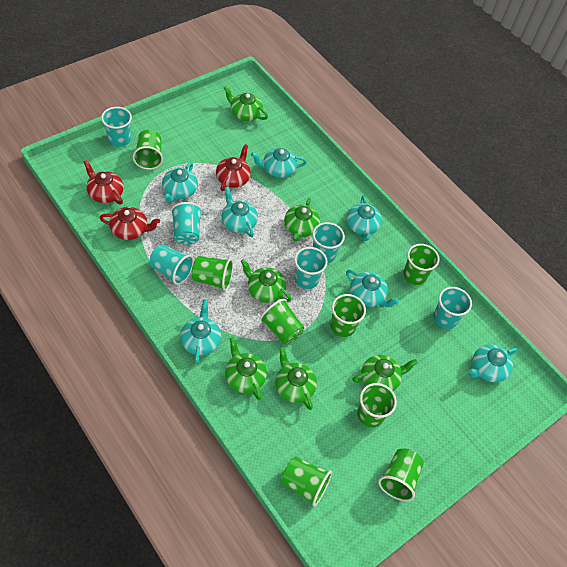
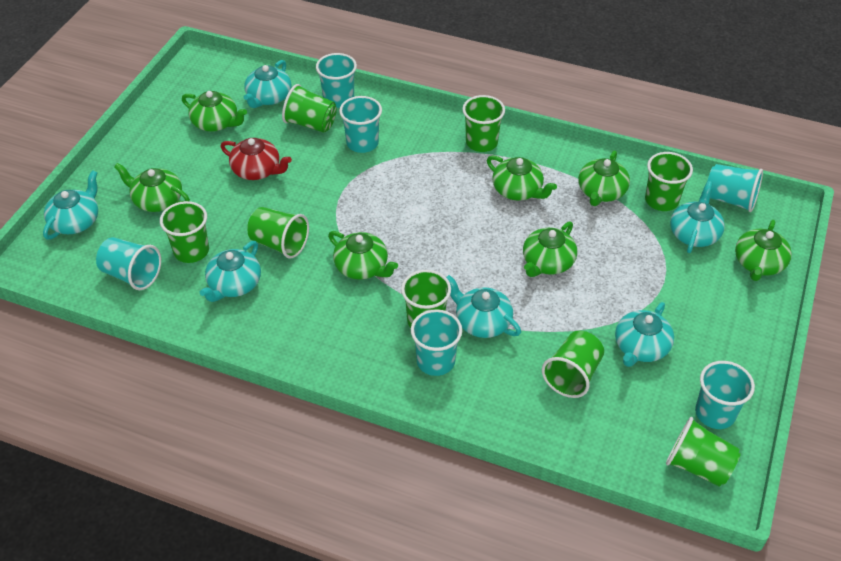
green teapot: 6 -> 7
red teapot: 3 -> 1
turquoise teapot: 7 -> 6

